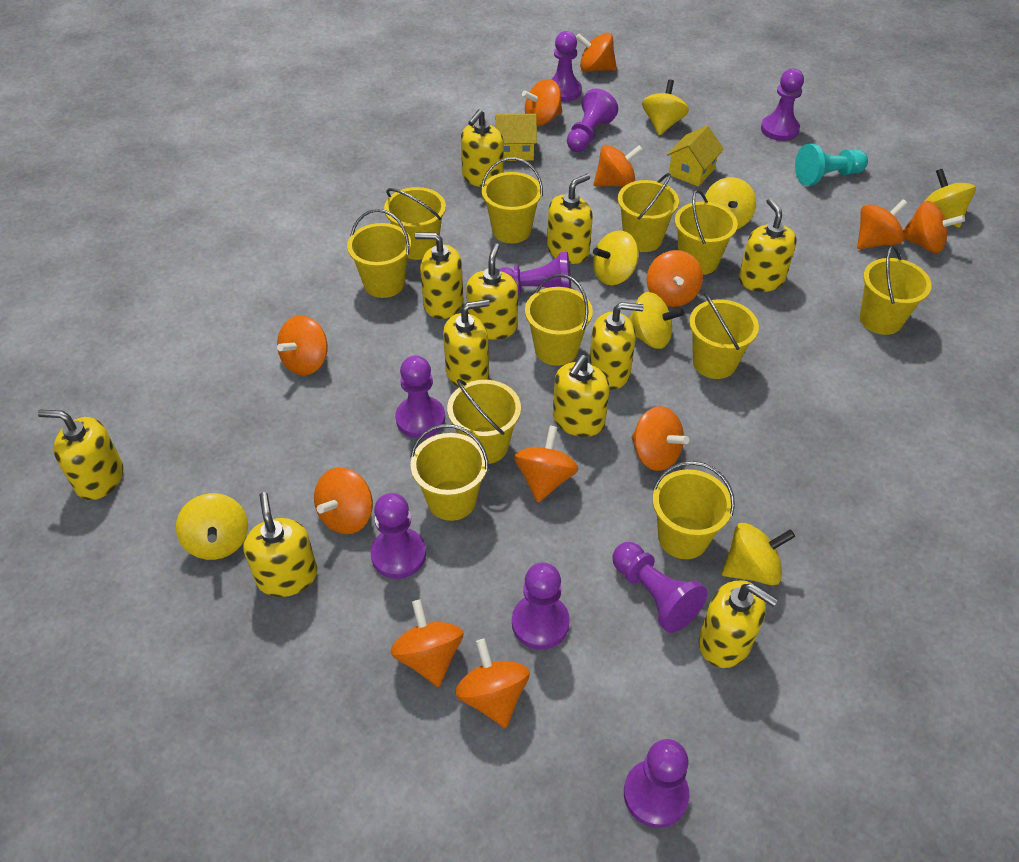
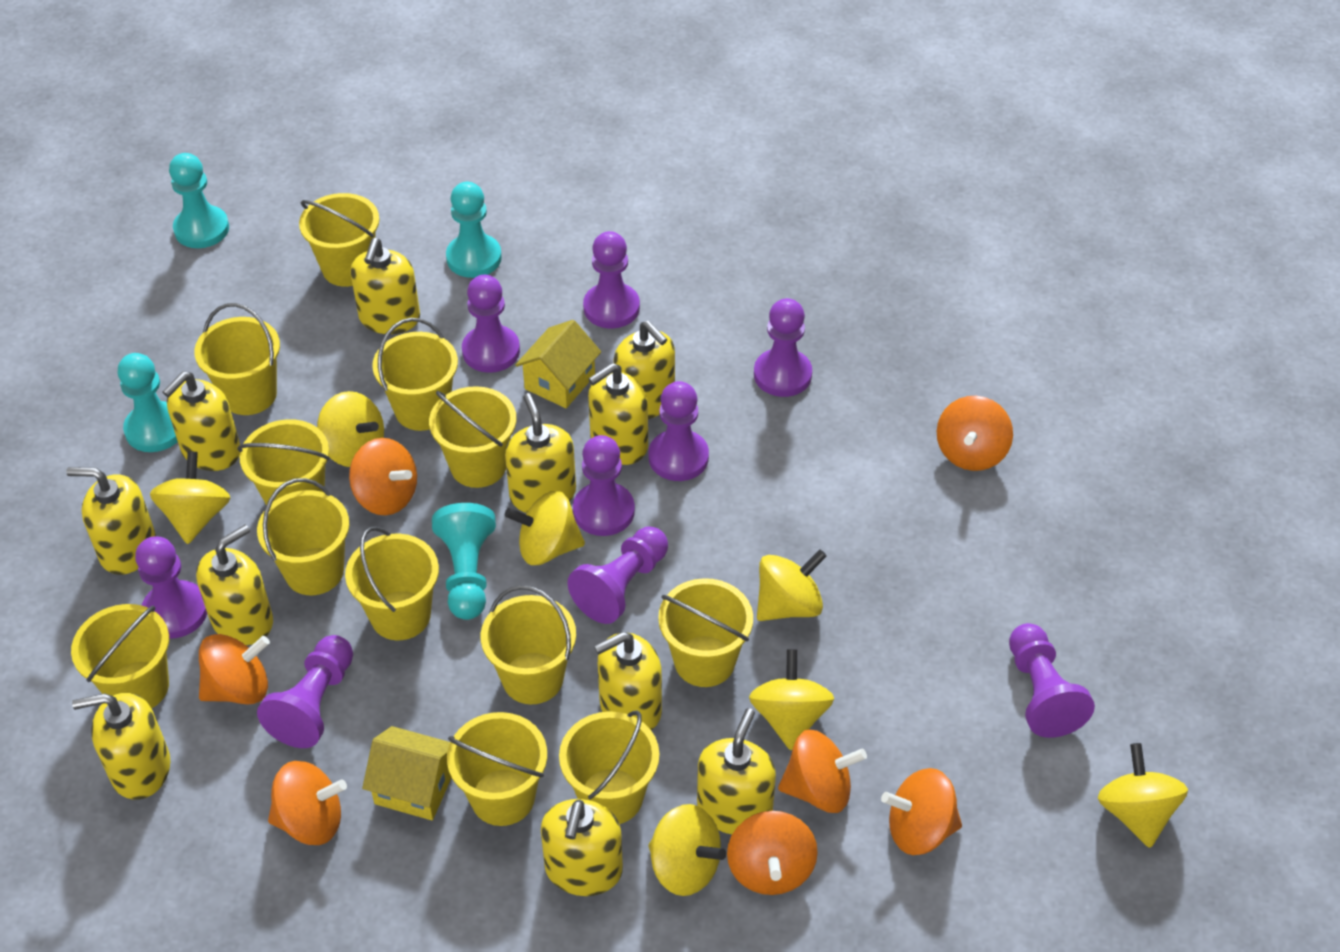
orange spinning top: 12 -> 7
turquoise pawn: 1 -> 4
yellow bucket: 11 -> 12

